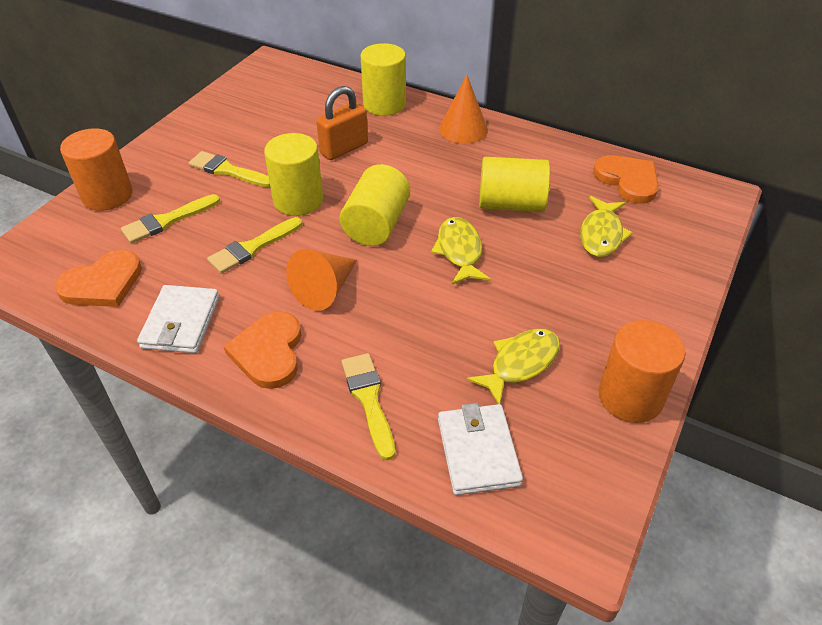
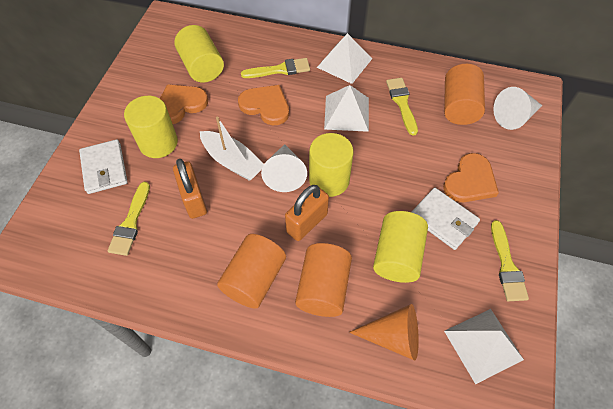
orange cone: 2 -> 1
orange cylinder: 2 -> 3
orange padlock: 1 -> 2
white boat: 0 -> 1
white cone: 0 -> 2
white pyramid: 0 -> 3
yellow fish: 3 -> 0

